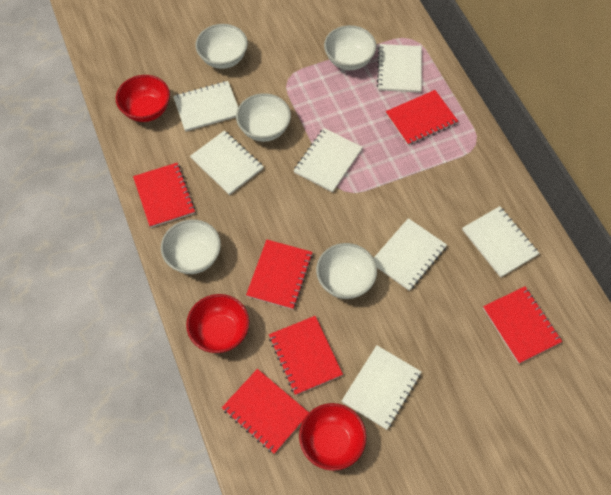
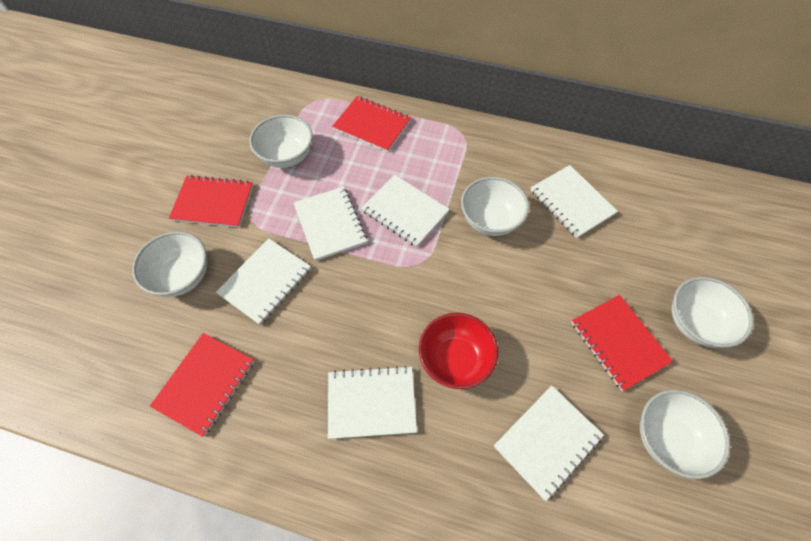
red bowl: 3 -> 1
red notebook: 6 -> 4
white notebook: 7 -> 6

